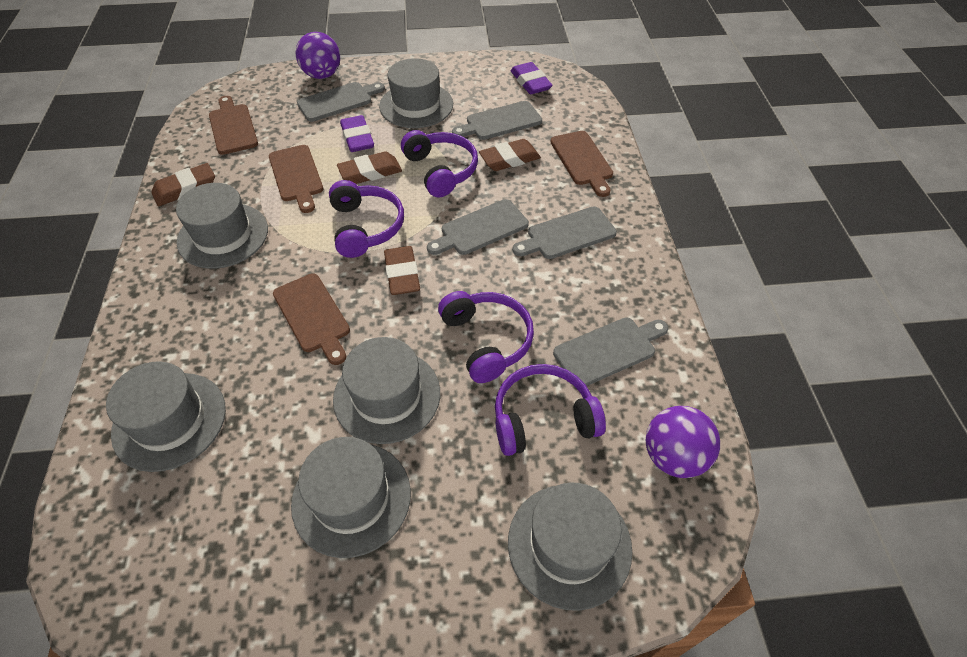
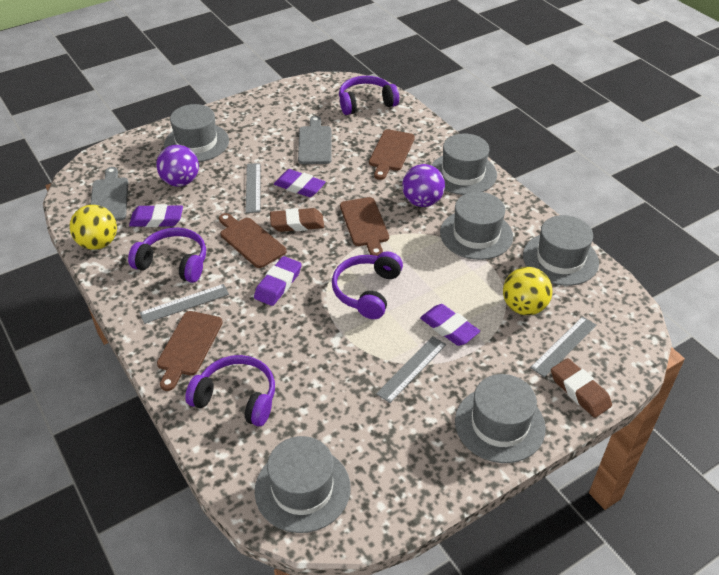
brown eraser: 4 -> 2
grey cutting board: 5 -> 2
grey ruler: 0 -> 4
purple eraser: 2 -> 4
yellow ball: 0 -> 2

